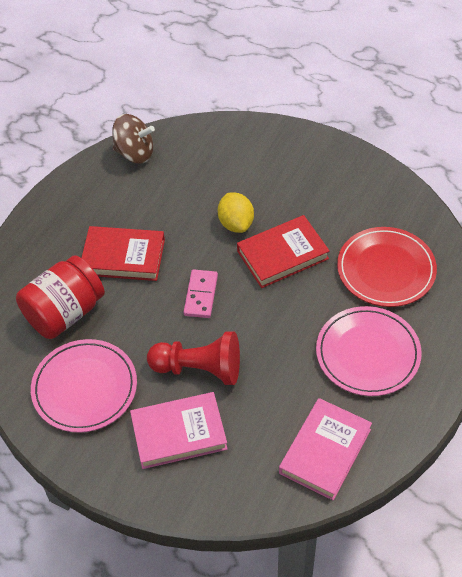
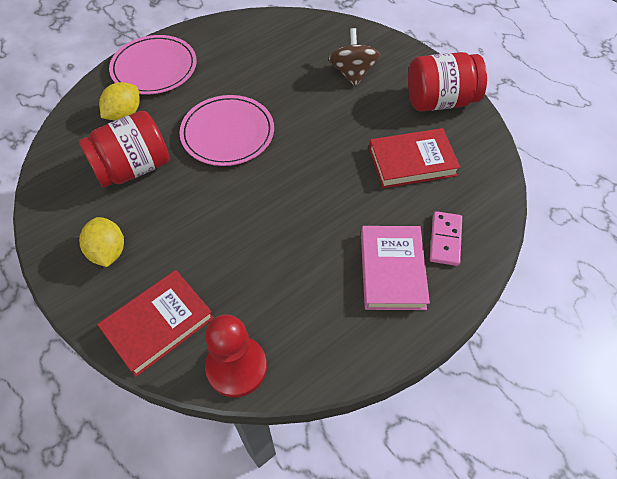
pink book: 2 -> 1
red jar: 1 -> 2
red plate: 1 -> 0
yellow lemon: 1 -> 2

